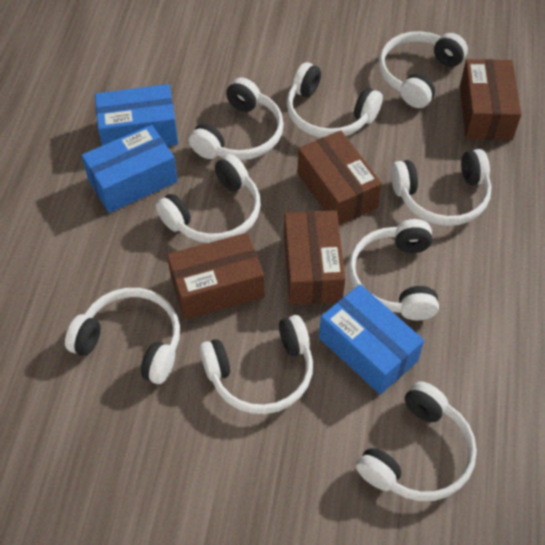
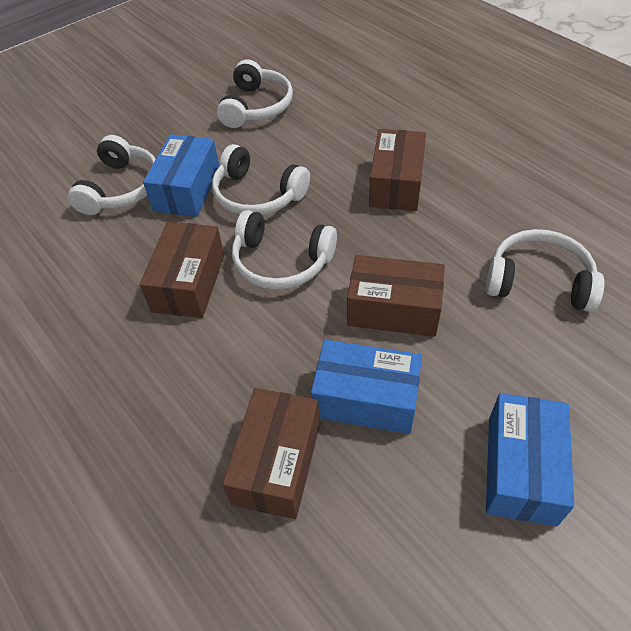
white headphones: 9 -> 5

